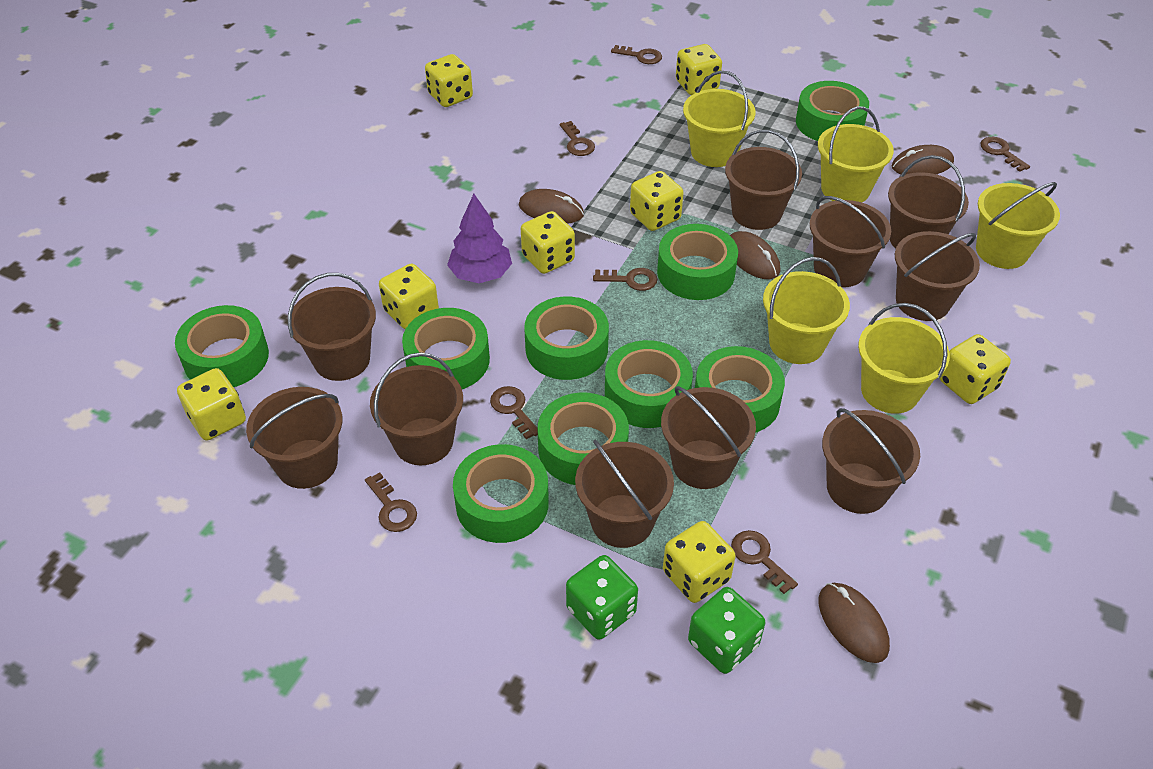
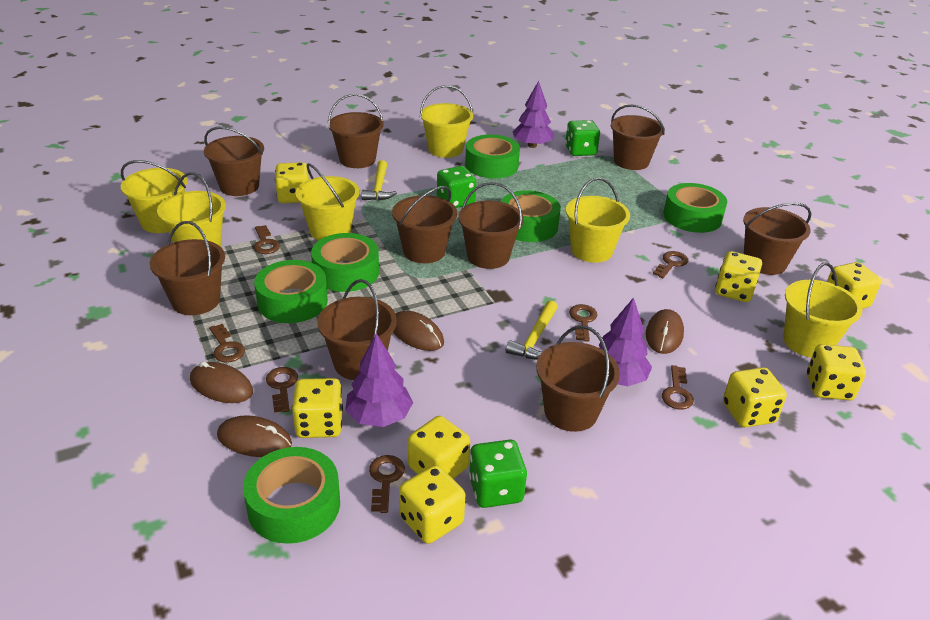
brown bucket: 10 -> 9
green dice: 2 -> 3
green tape: 9 -> 6
purple tree: 1 -> 3
yellow bucket: 5 -> 6
yellow hammer: 0 -> 2

